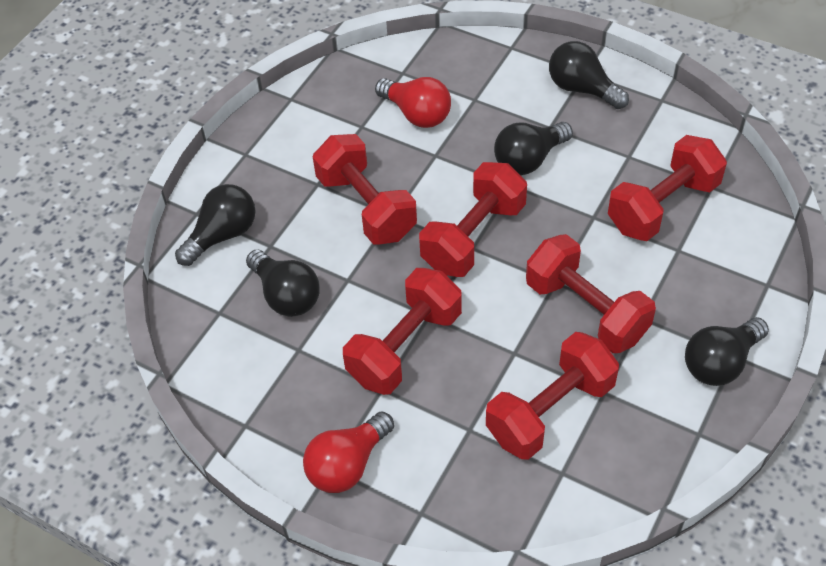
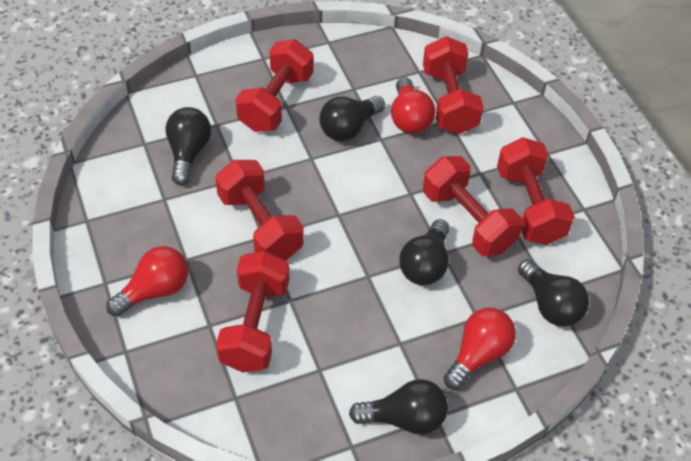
red light bulb: 2 -> 3

